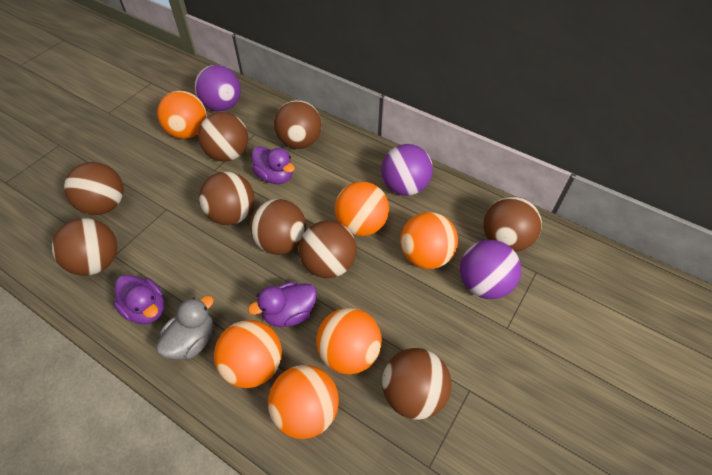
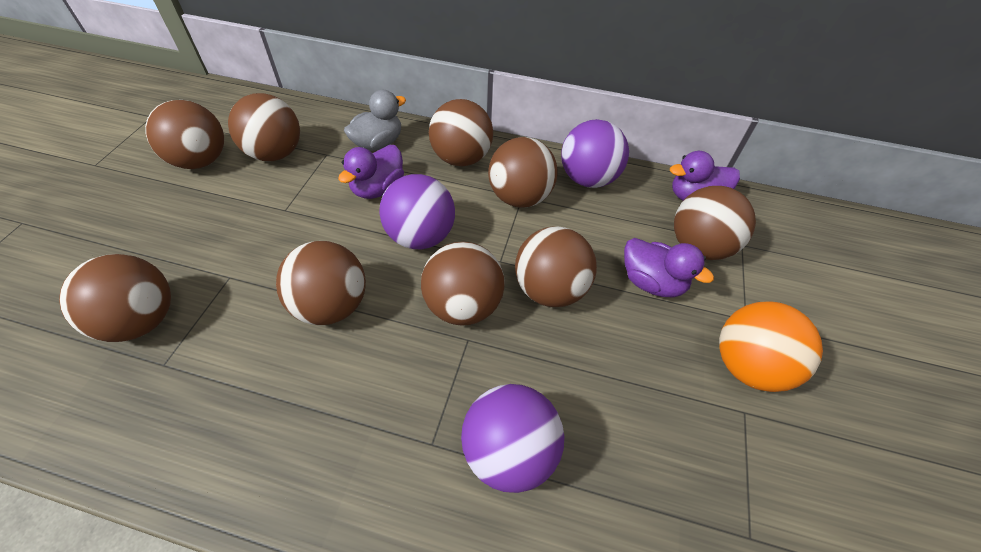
orange ball: 6 -> 1

